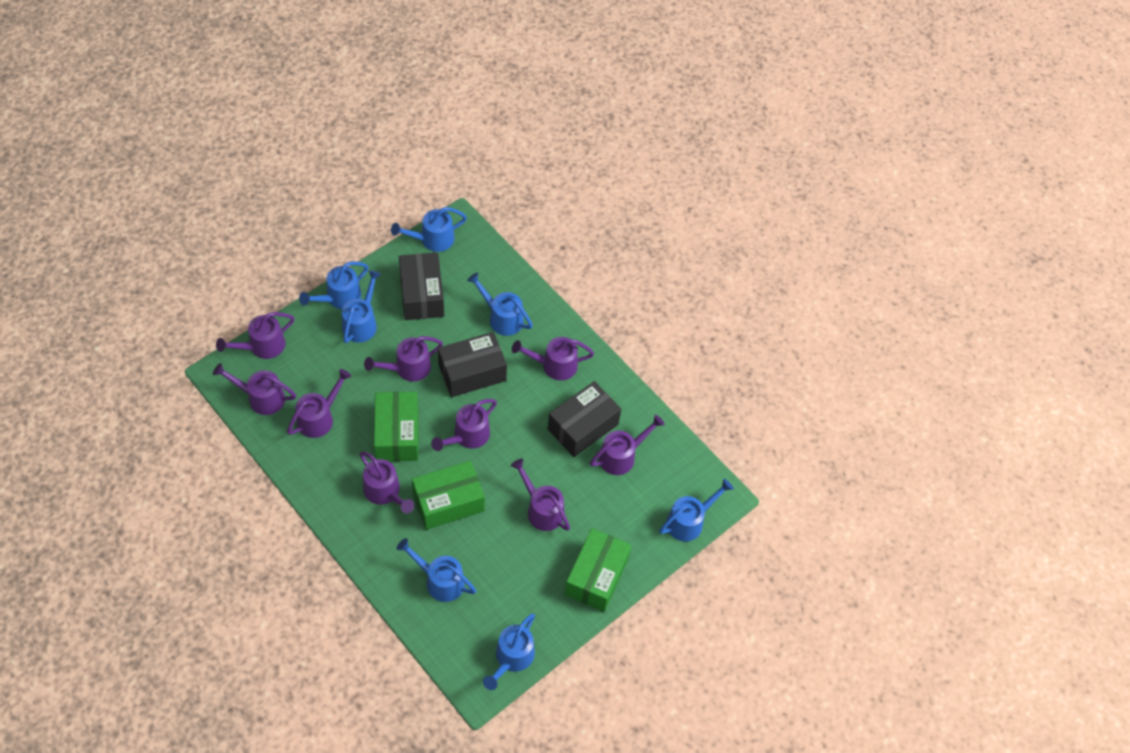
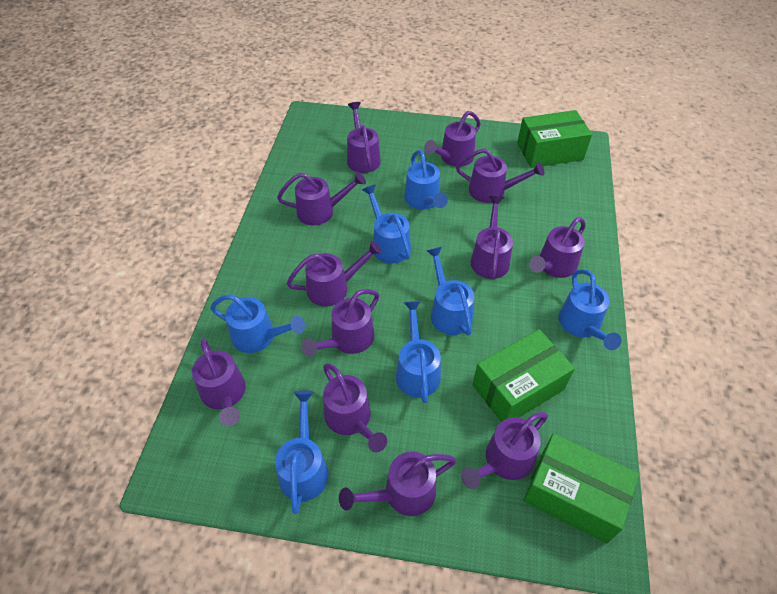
black box: 3 -> 0
purple watering can: 9 -> 12

